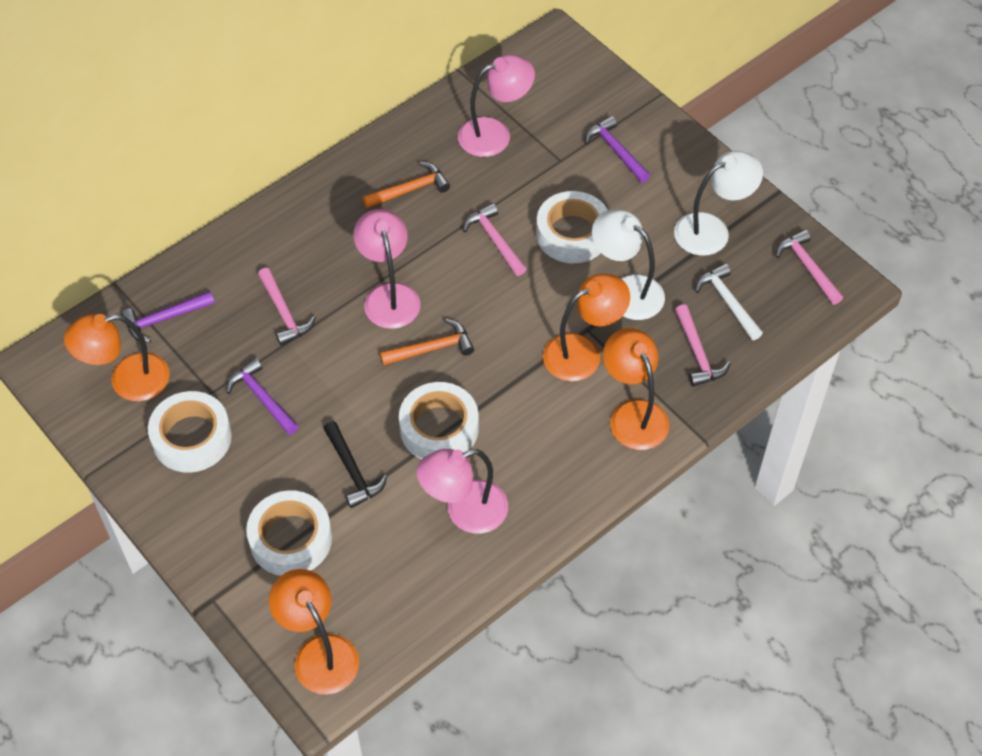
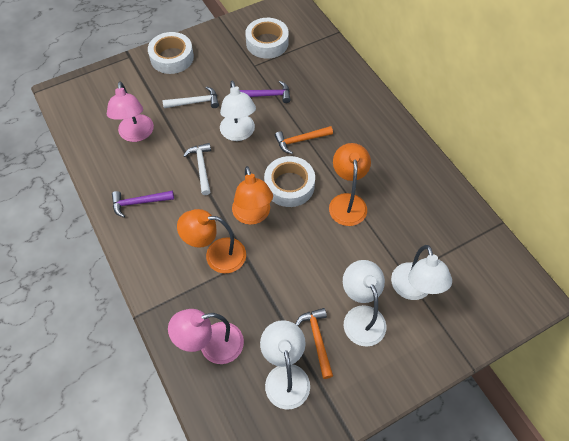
black hammer: 1 -> 0
orange lamp: 4 -> 3
pink hammer: 4 -> 0
pink lamp: 3 -> 2
purple hammer: 3 -> 2
white hammer: 1 -> 2
white lamp: 2 -> 4
white tape: 4 -> 3

